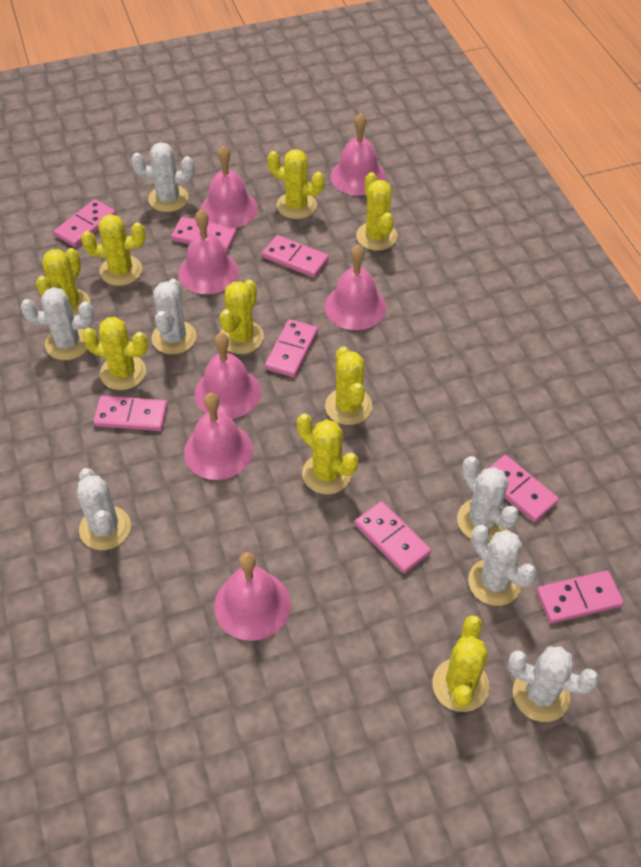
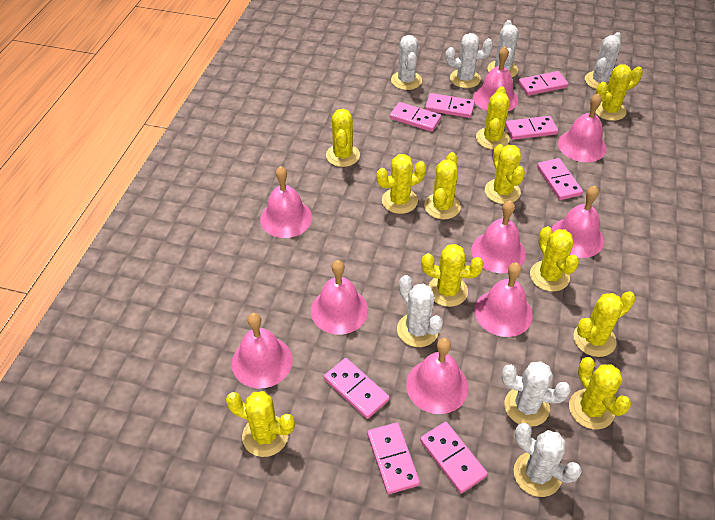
pink bell: 7 -> 9
yellow cactus: 9 -> 11

